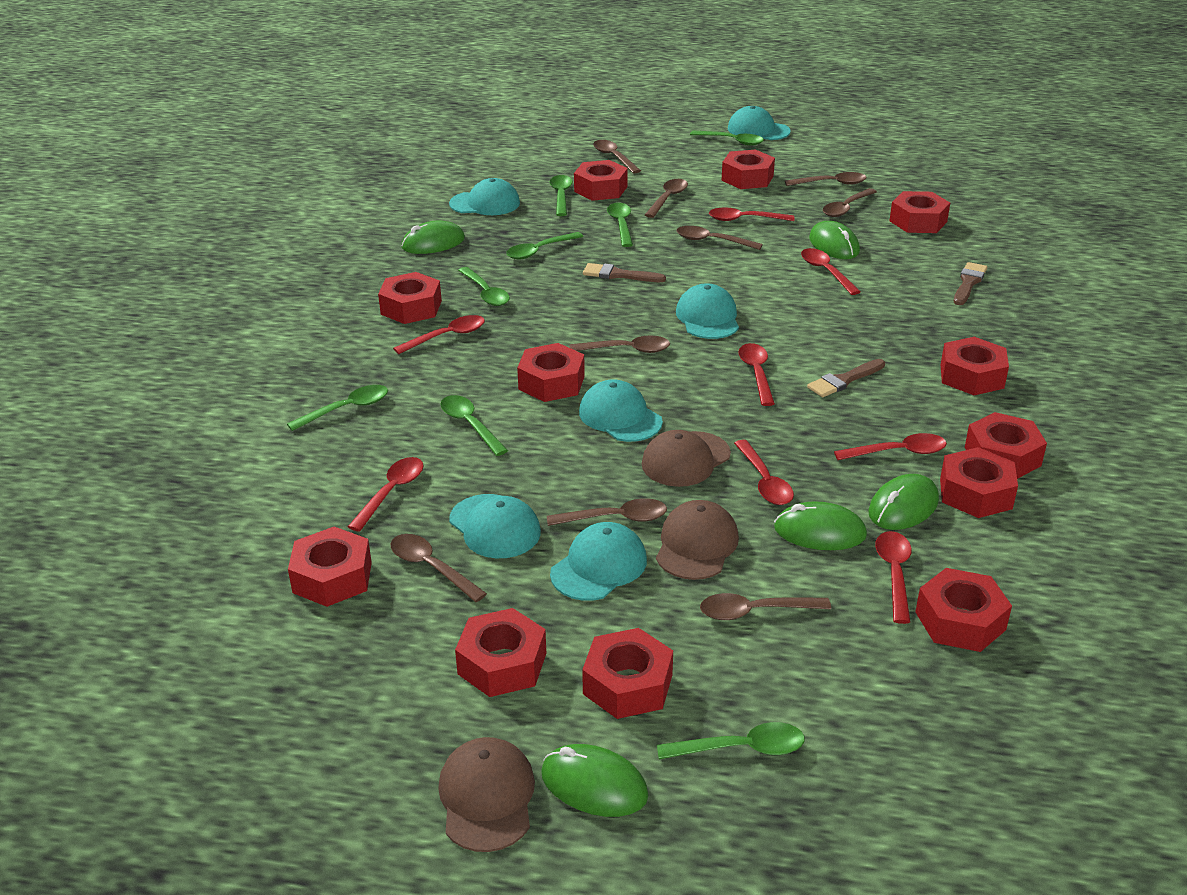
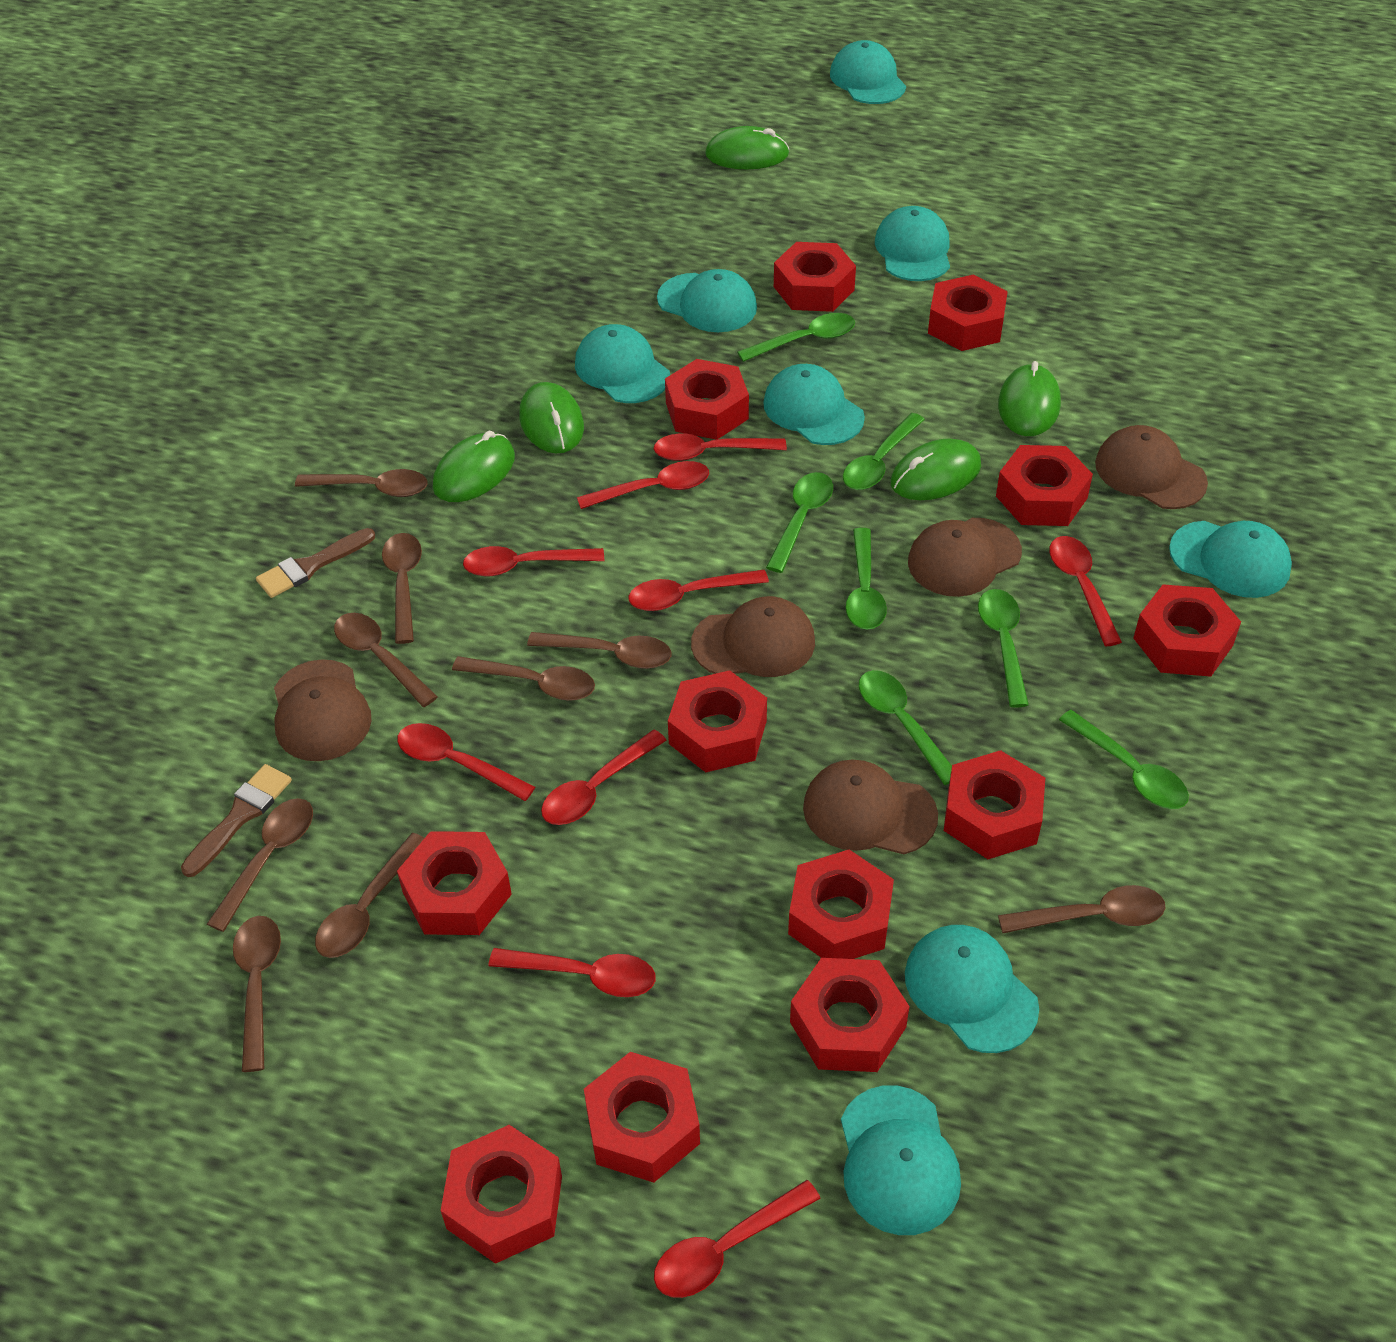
brown brush: 3 -> 2
brown cap: 3 -> 5
green spoon: 8 -> 7
red spoon: 8 -> 9
turquoise cap: 6 -> 8

